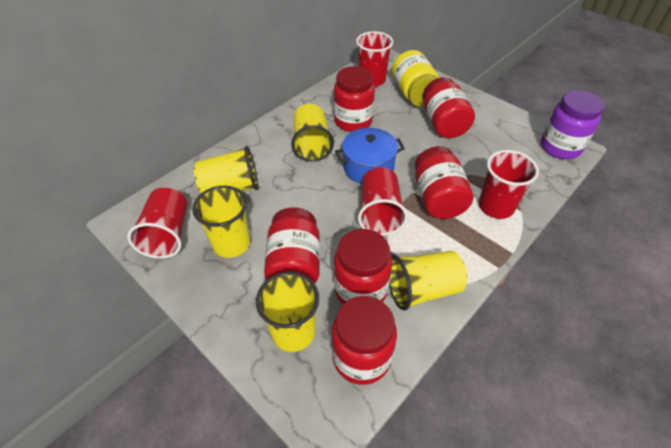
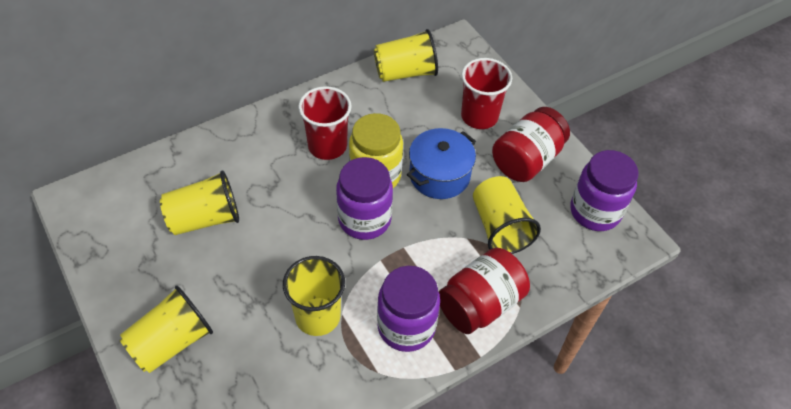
purple jar: 1 -> 3
red cup: 4 -> 2
red jar: 6 -> 2

